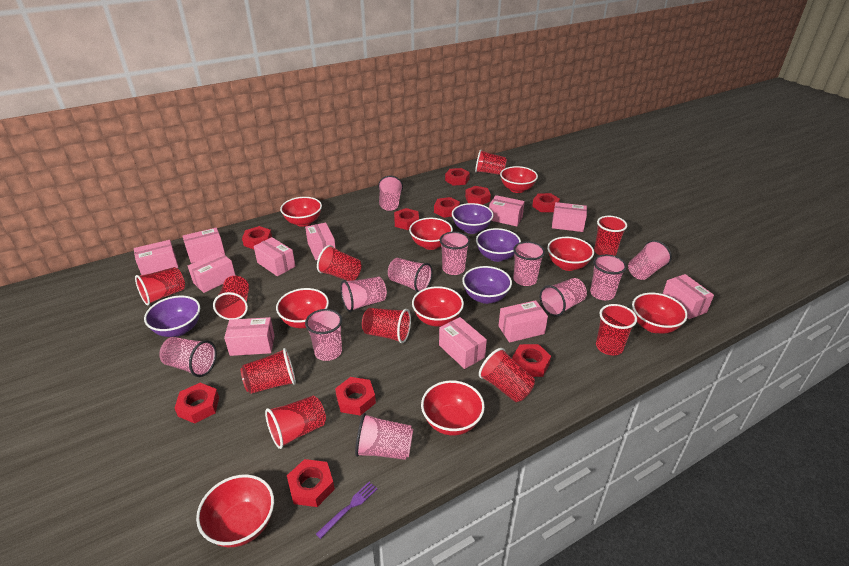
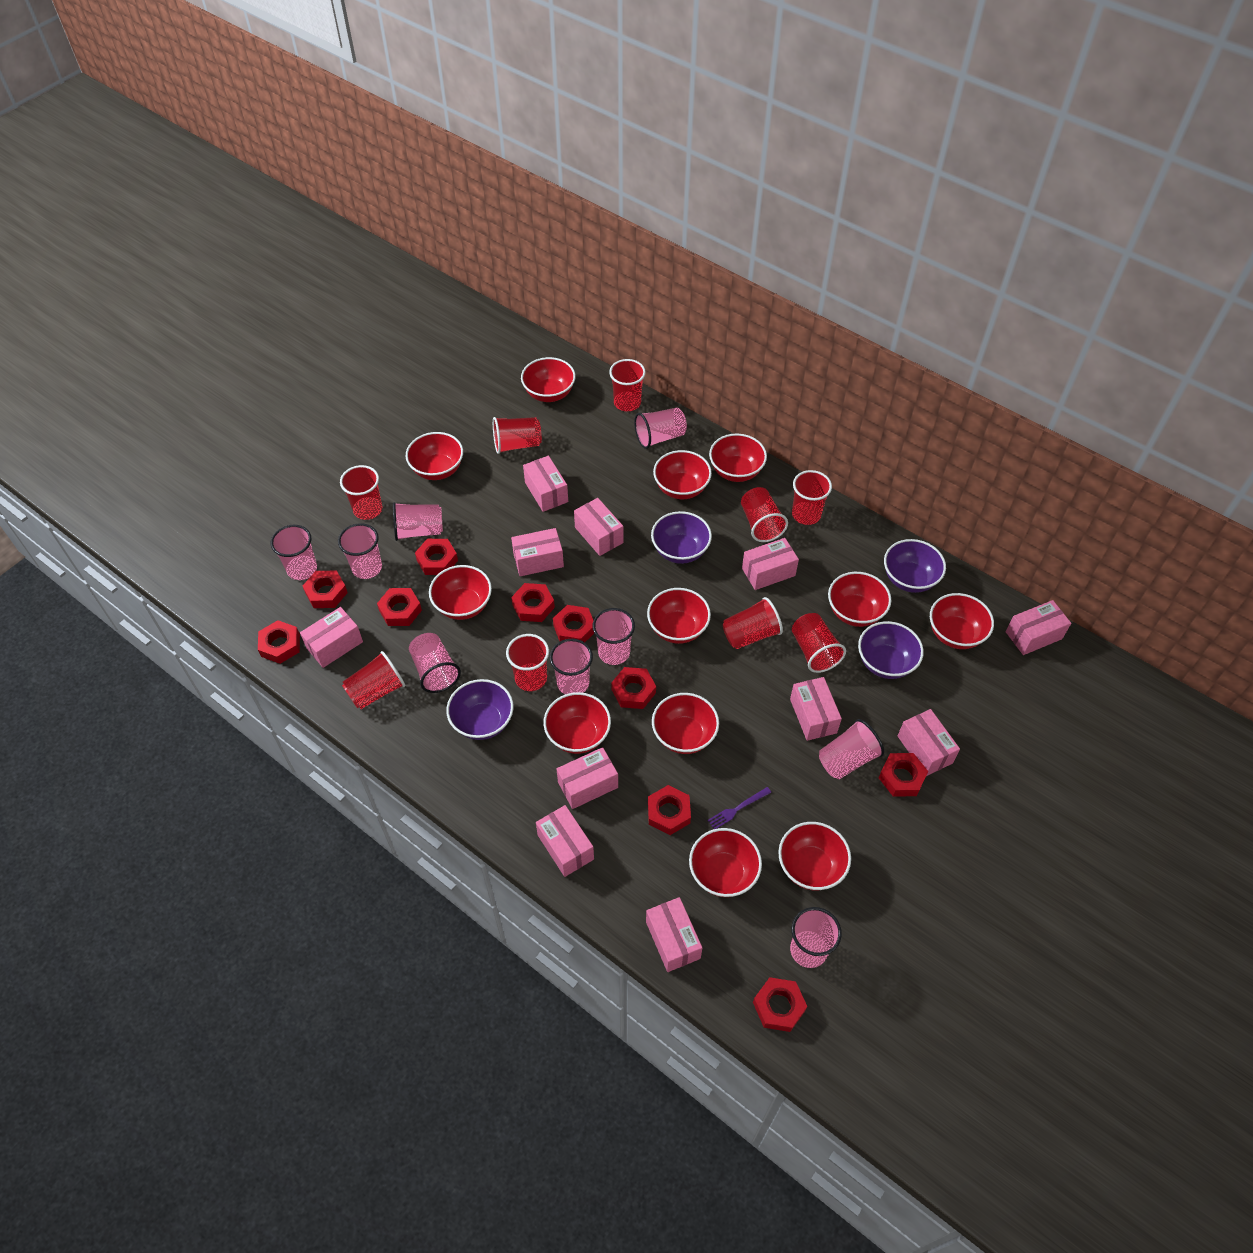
pink cup: 11 -> 9
red bowl: 9 -> 12
red cup: 10 -> 9

